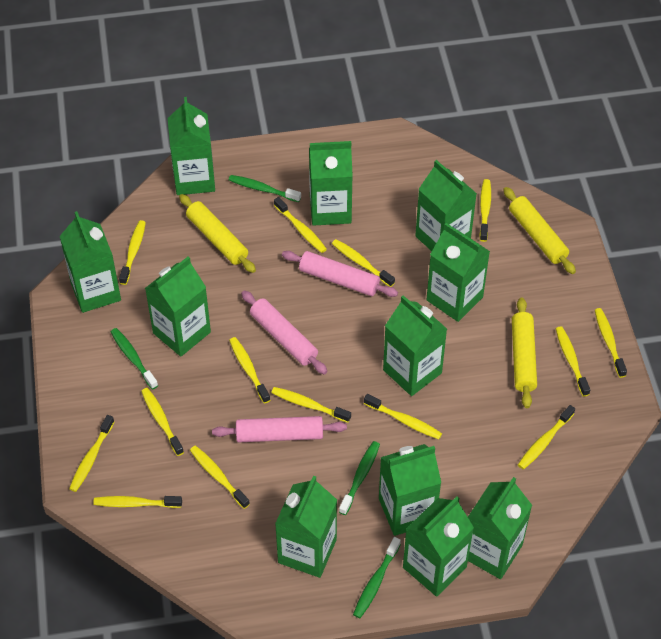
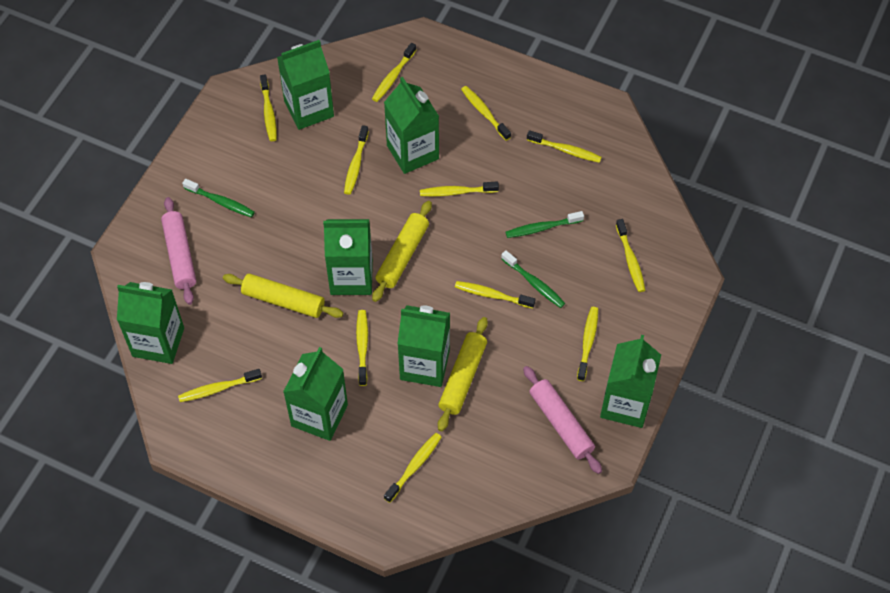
green carton: 11 -> 7
green toothbrush: 4 -> 3
pink rolling pin: 3 -> 2
yellow toothbrush: 14 -> 12

